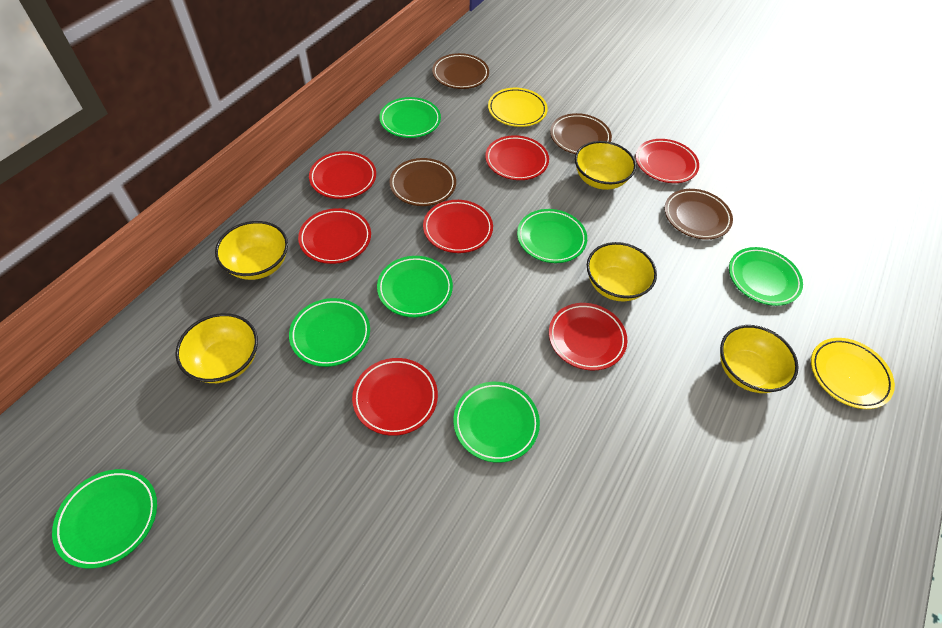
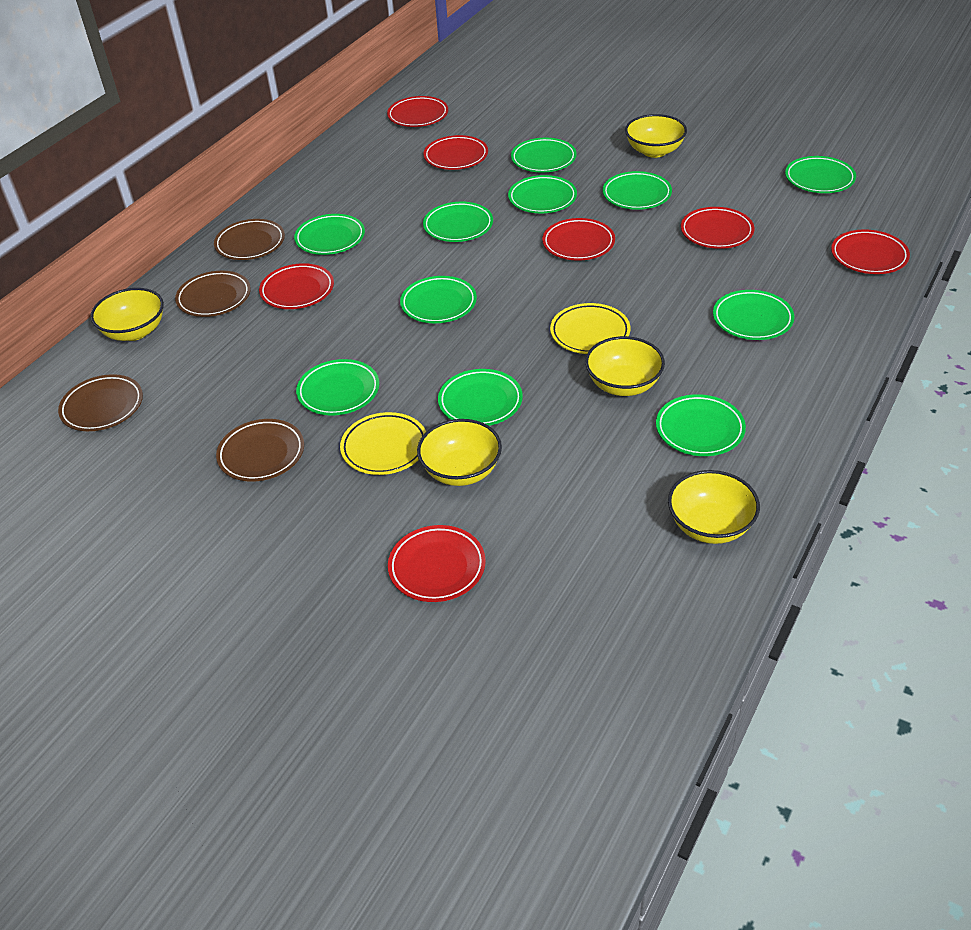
green plate: 7 -> 11

